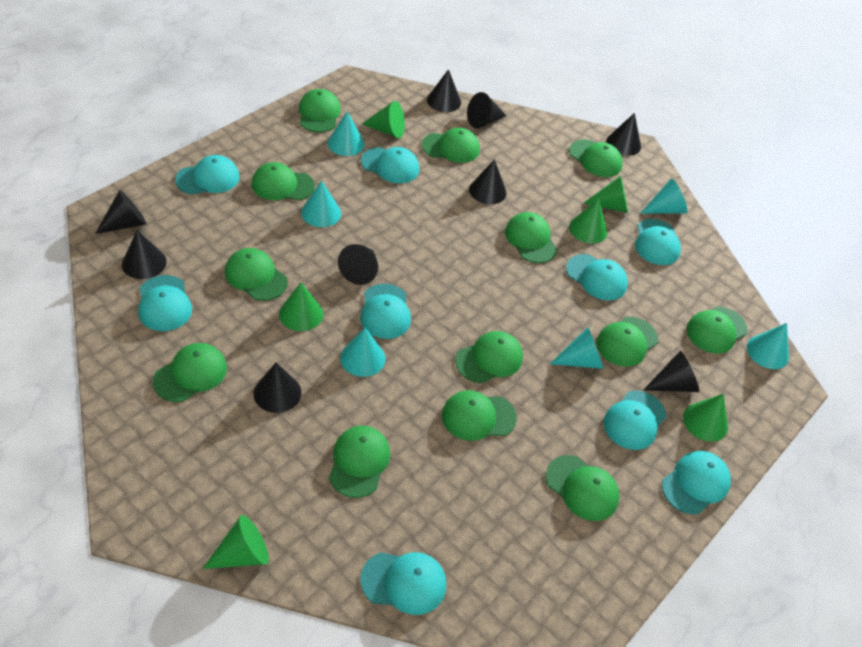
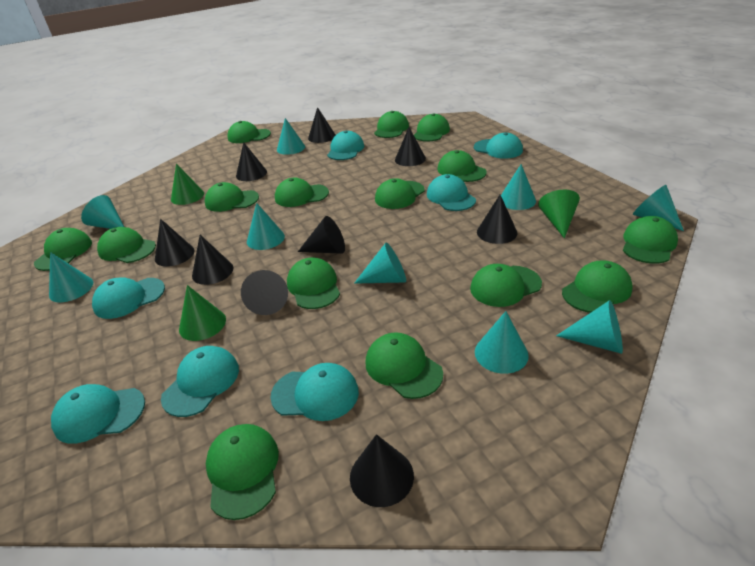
green cap: 13 -> 15
green cone: 6 -> 3
turquoise cap: 9 -> 7
turquoise cone: 6 -> 9

